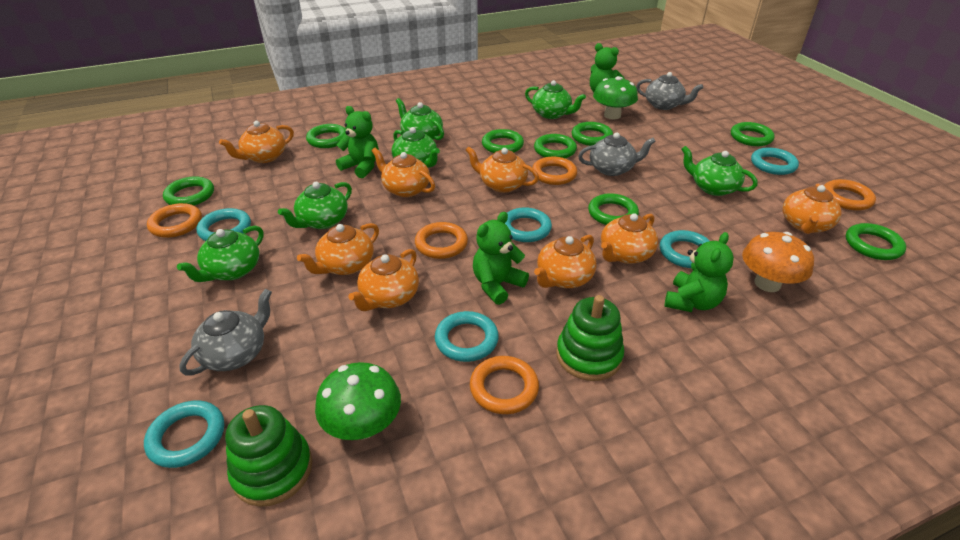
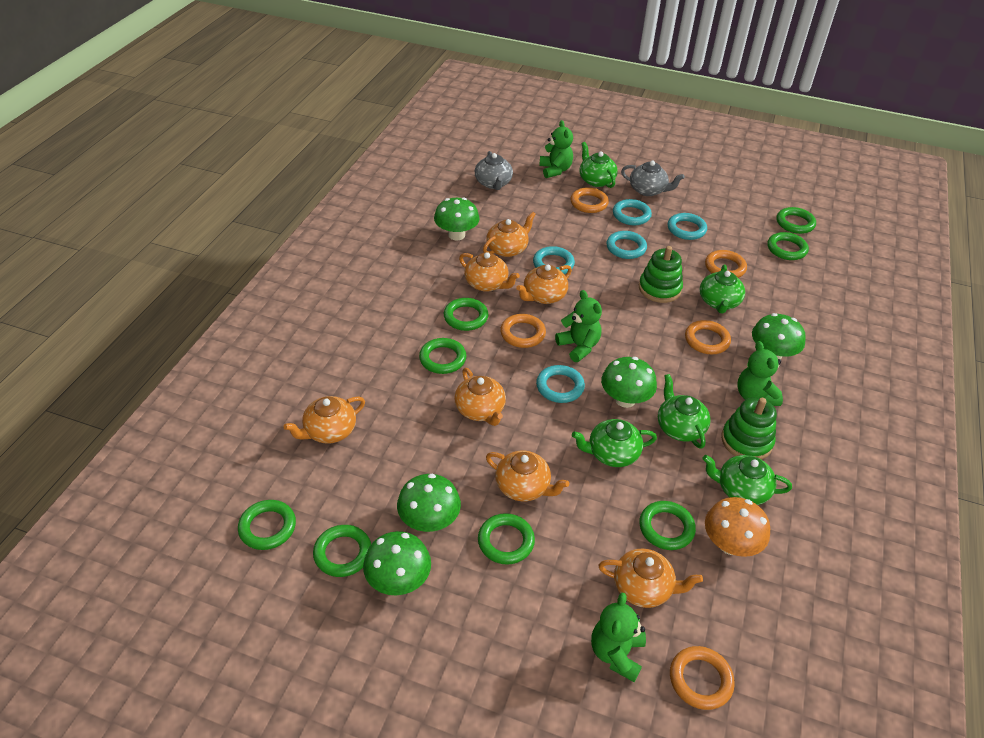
green mushroom: 2 -> 5
green teapot: 6 -> 5
grey teapot: 3 -> 2
orange teapot: 8 -> 7
turquoise ring: 6 -> 5

